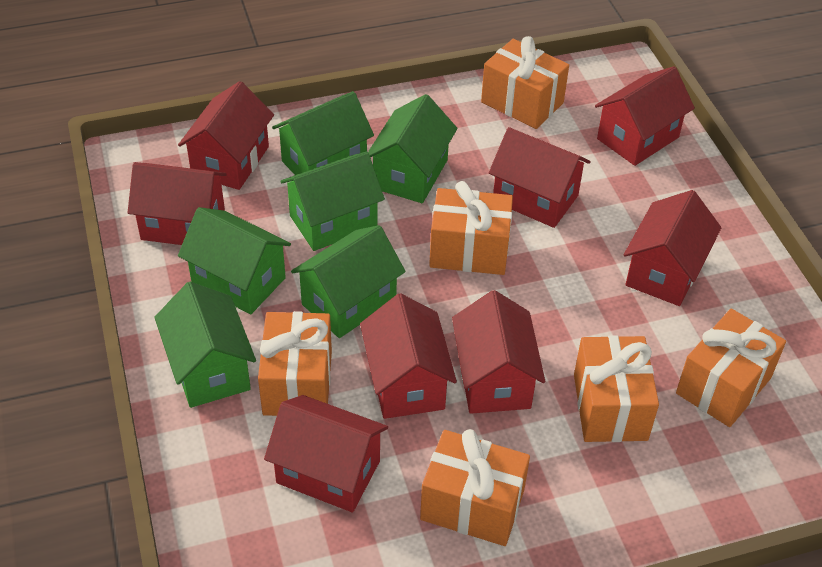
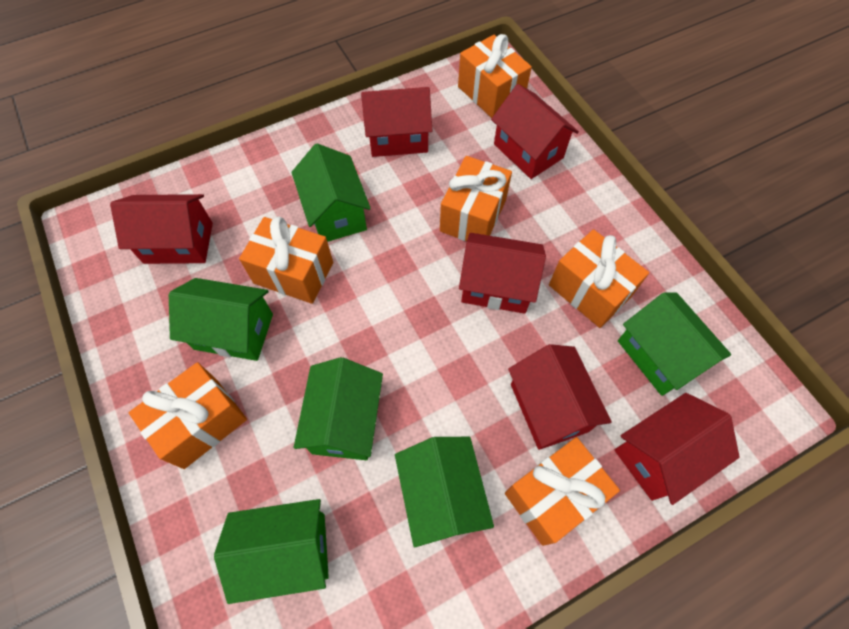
red house: 8 -> 6

